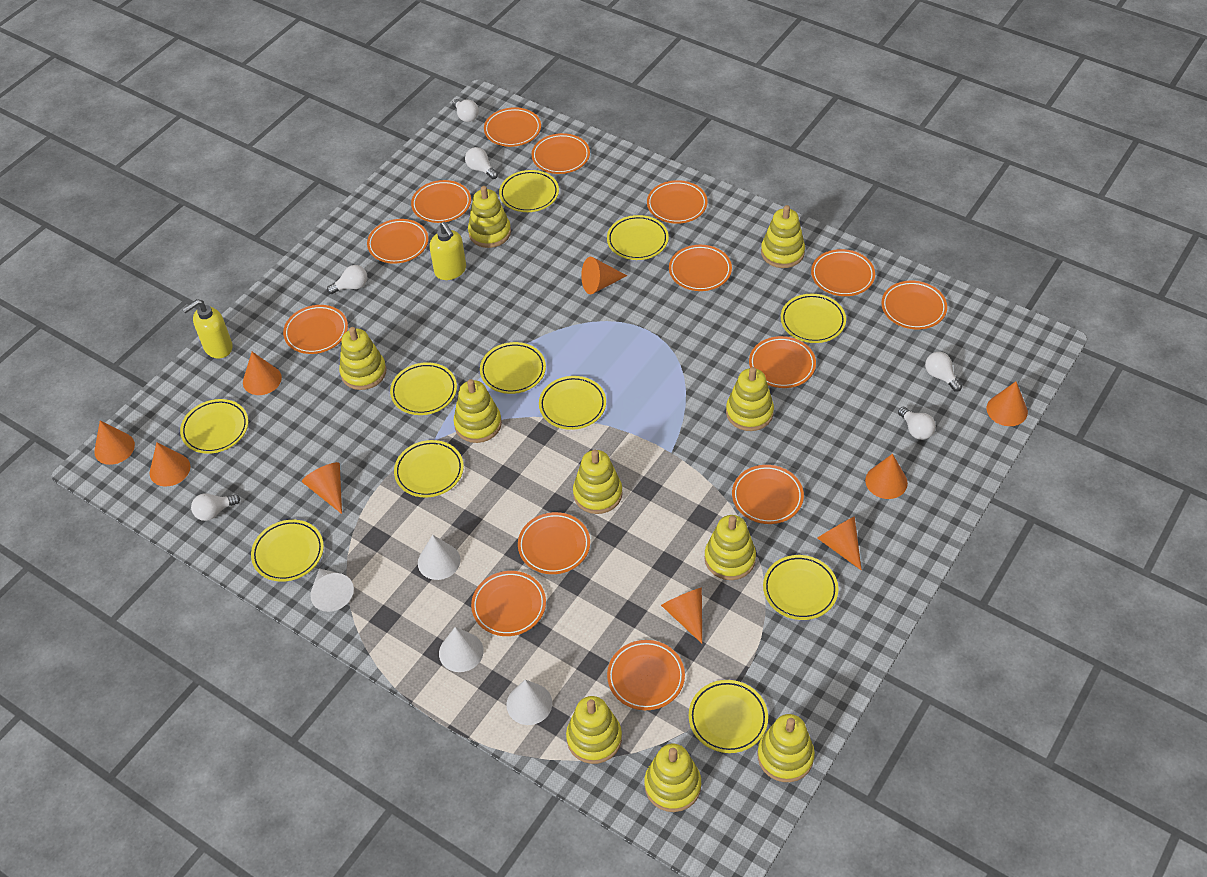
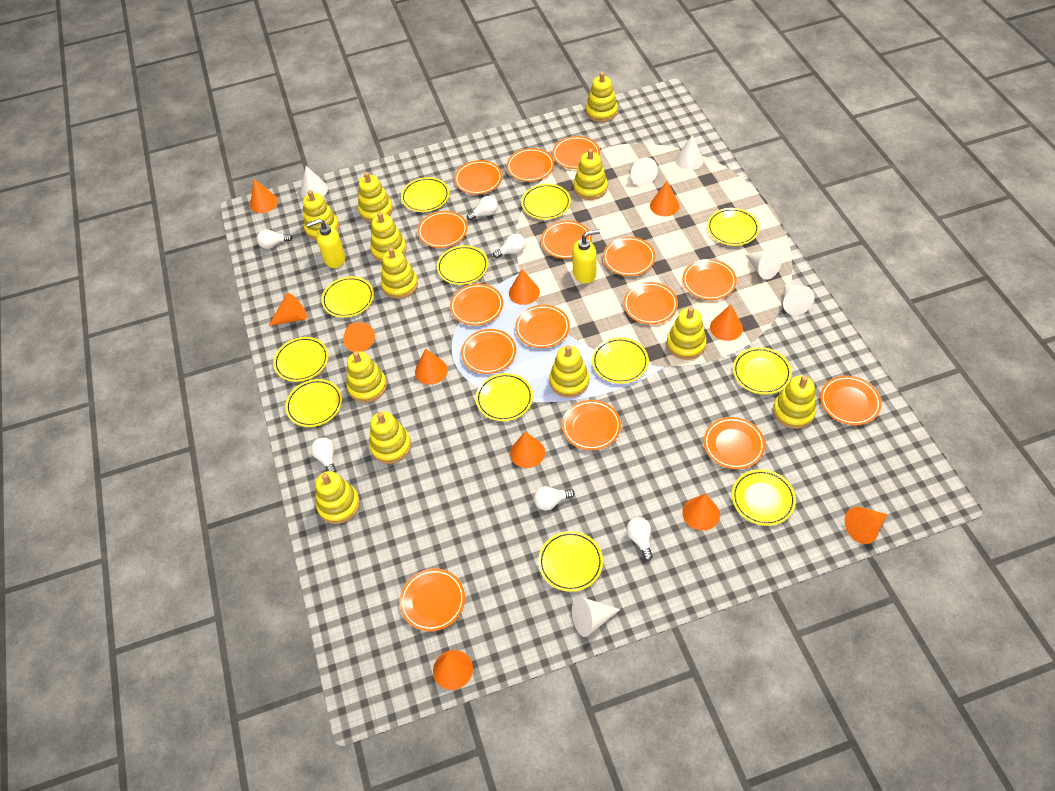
orange cone: 9 -> 11
orange plate: 14 -> 15
white cone: 4 -> 6
yellow plate: 11 -> 12
yellow stacking toy: 10 -> 12

